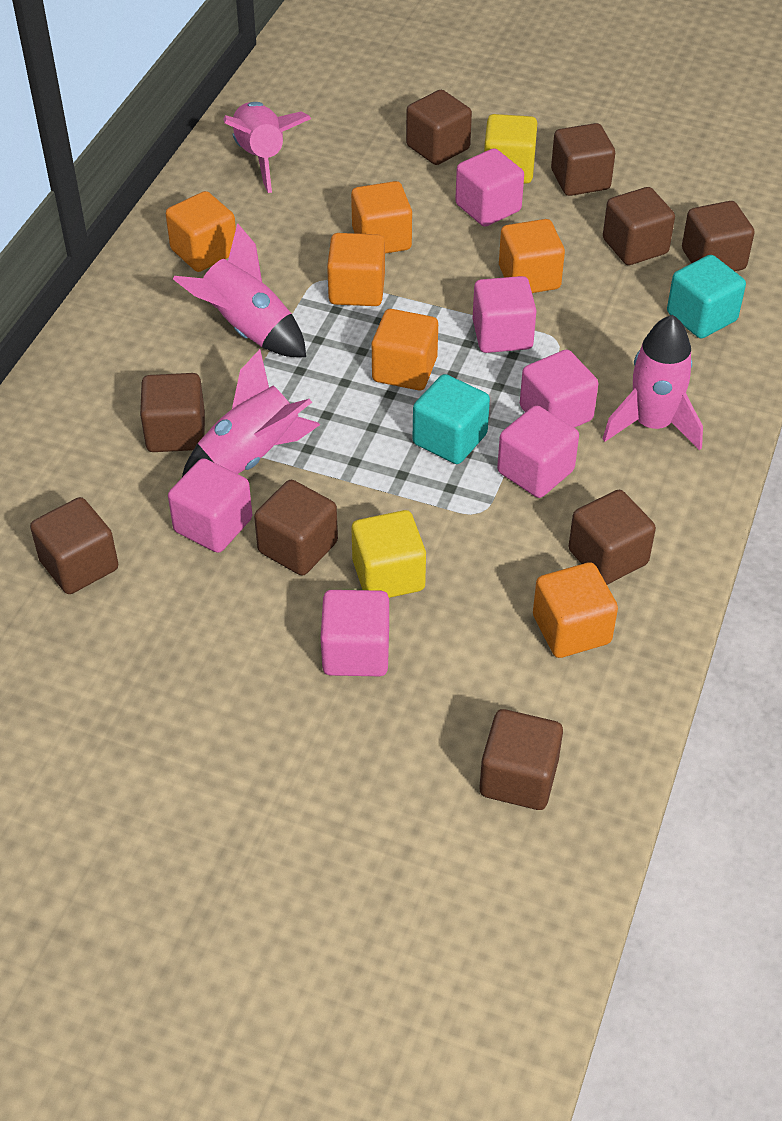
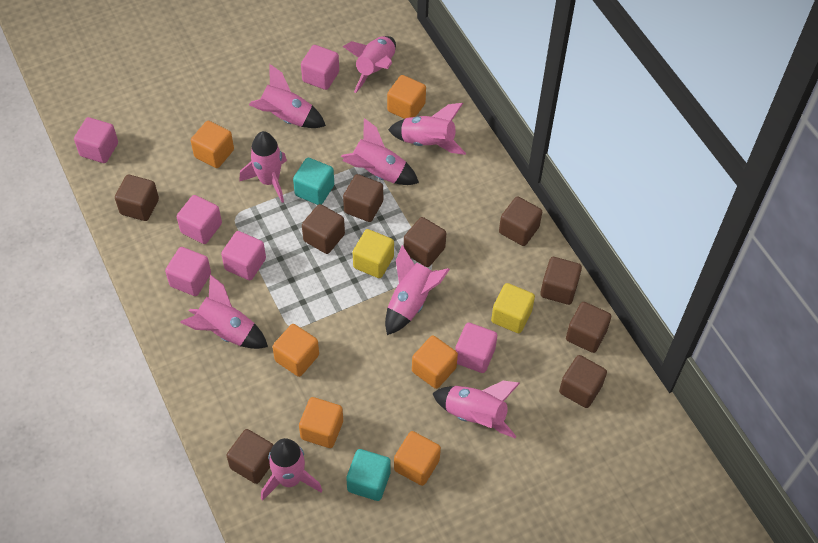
pink rocket: 4 -> 9

